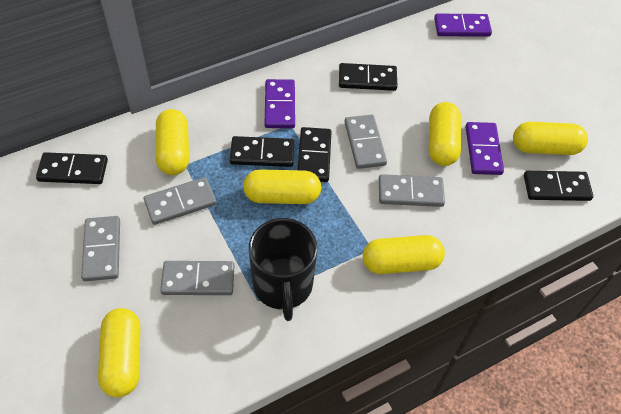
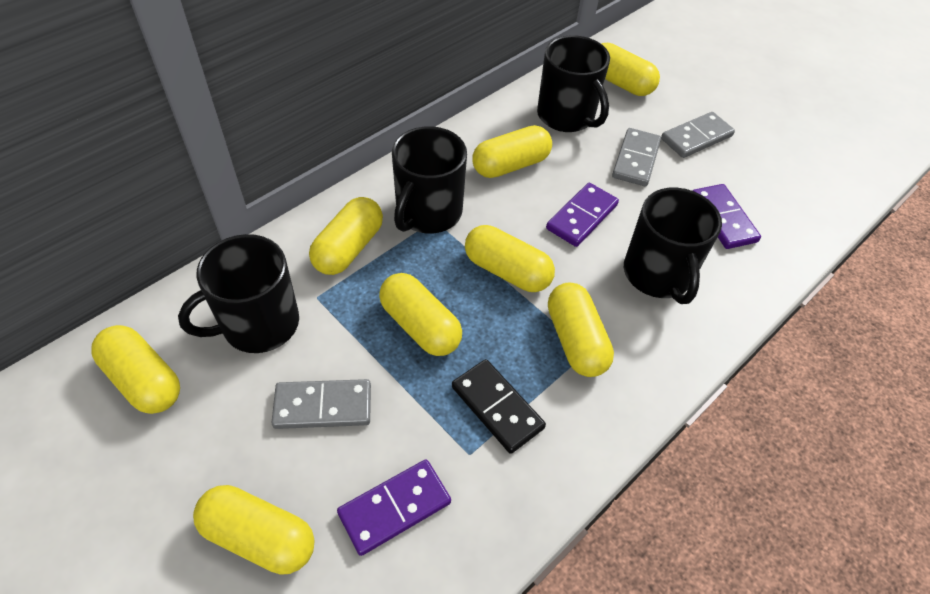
black domino: 5 -> 1
black mug: 1 -> 4
grey domino: 5 -> 3
yellow capsule: 6 -> 8

